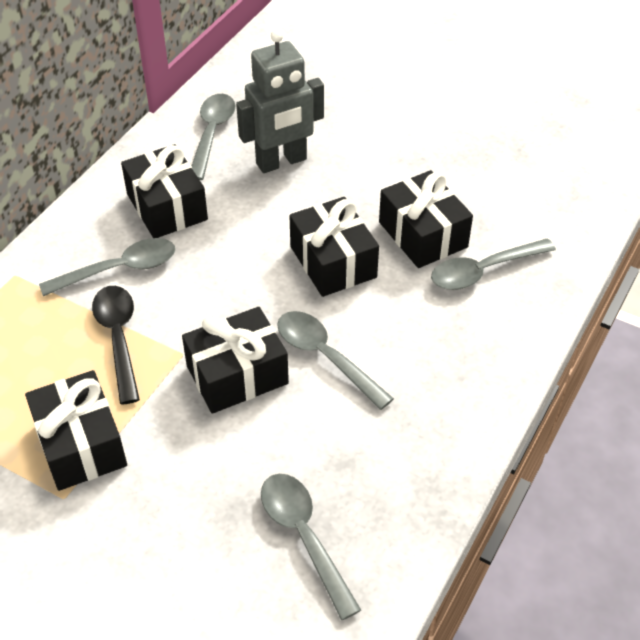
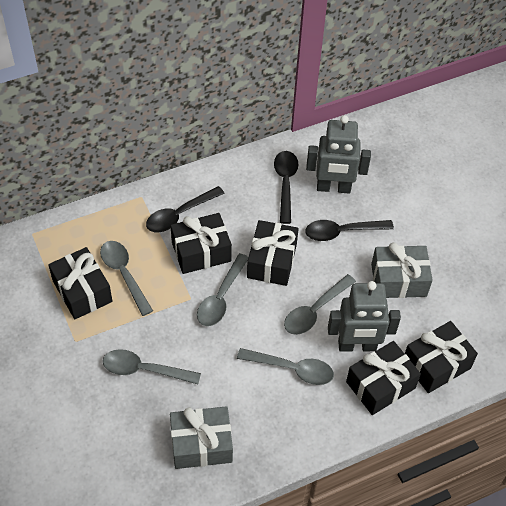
black spoon: 1 -> 3
grey gift: 0 -> 2
grey robot: 1 -> 2

